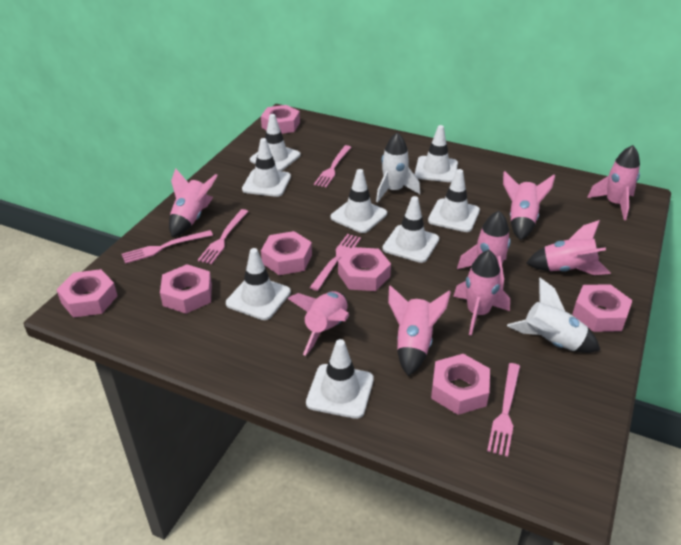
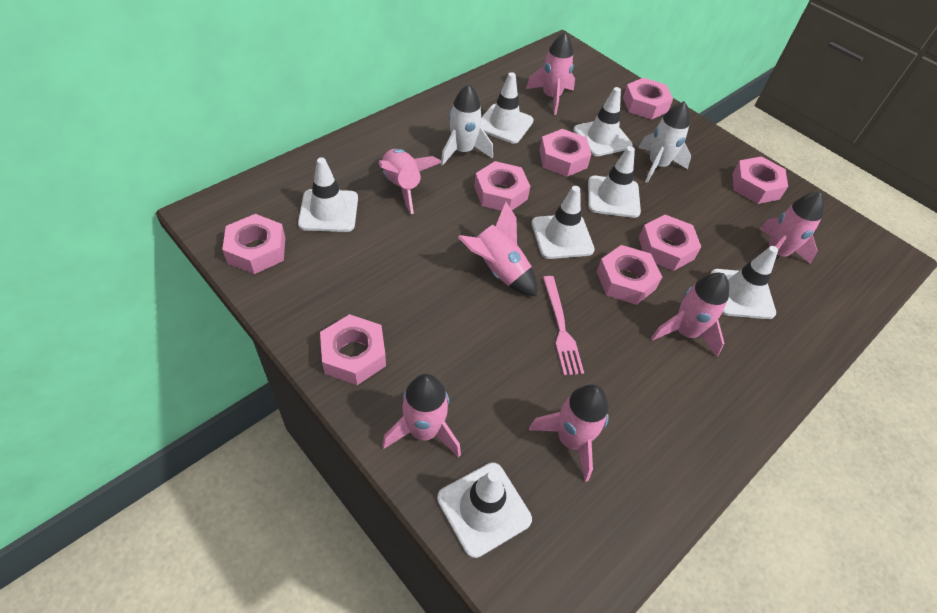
pink fork: 5 -> 1
pink nut: 7 -> 8
pink rocket: 8 -> 7
white traffic cone: 8 -> 7

